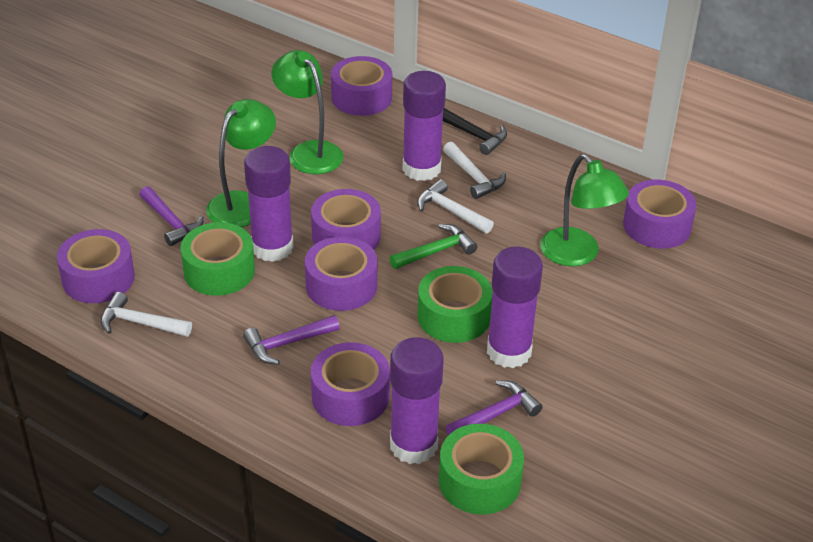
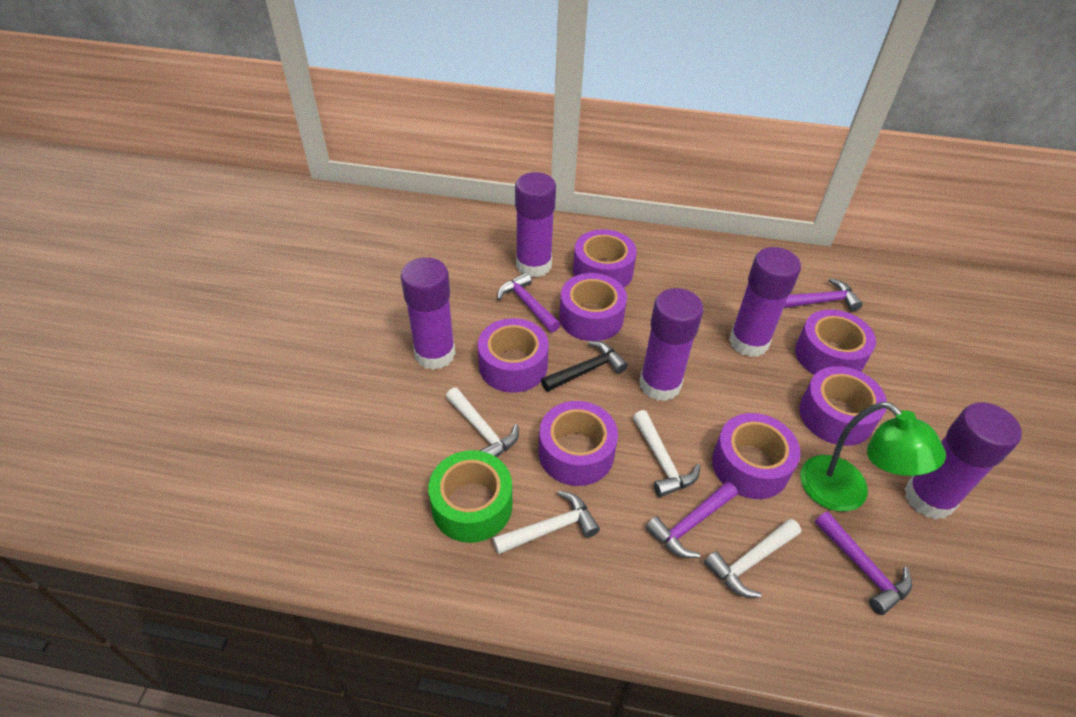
green hammer: 1 -> 0
green lamp: 3 -> 1
green tape: 3 -> 1
purple glue stick: 4 -> 5
purple hammer: 3 -> 4
purple tape: 6 -> 7
white hammer: 3 -> 4

